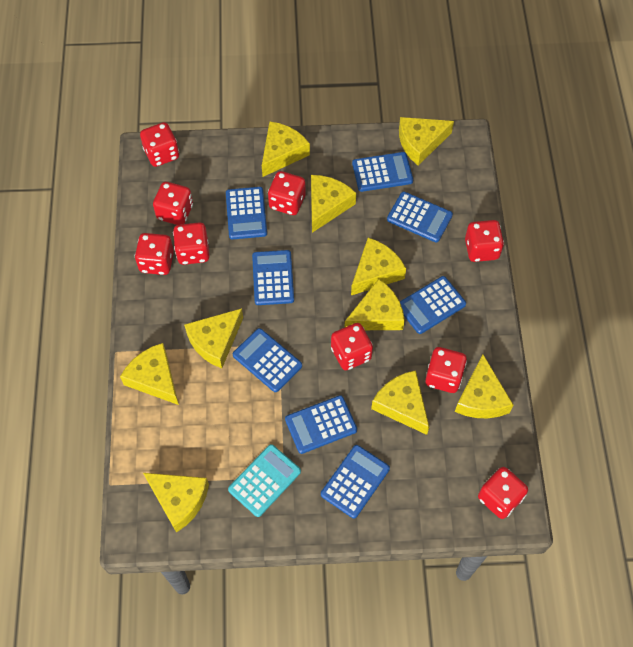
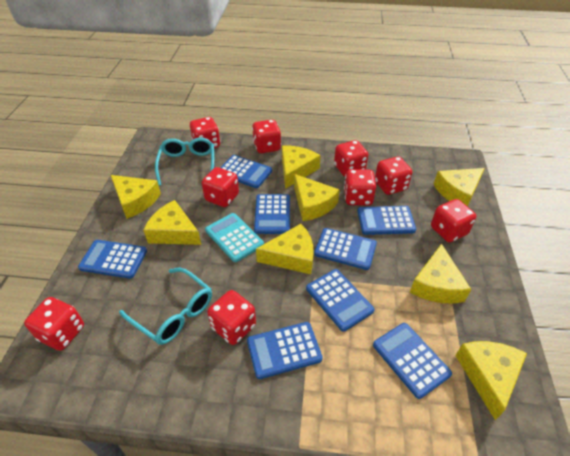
turquoise glasses: 0 -> 2
yellow cheese: 10 -> 8

